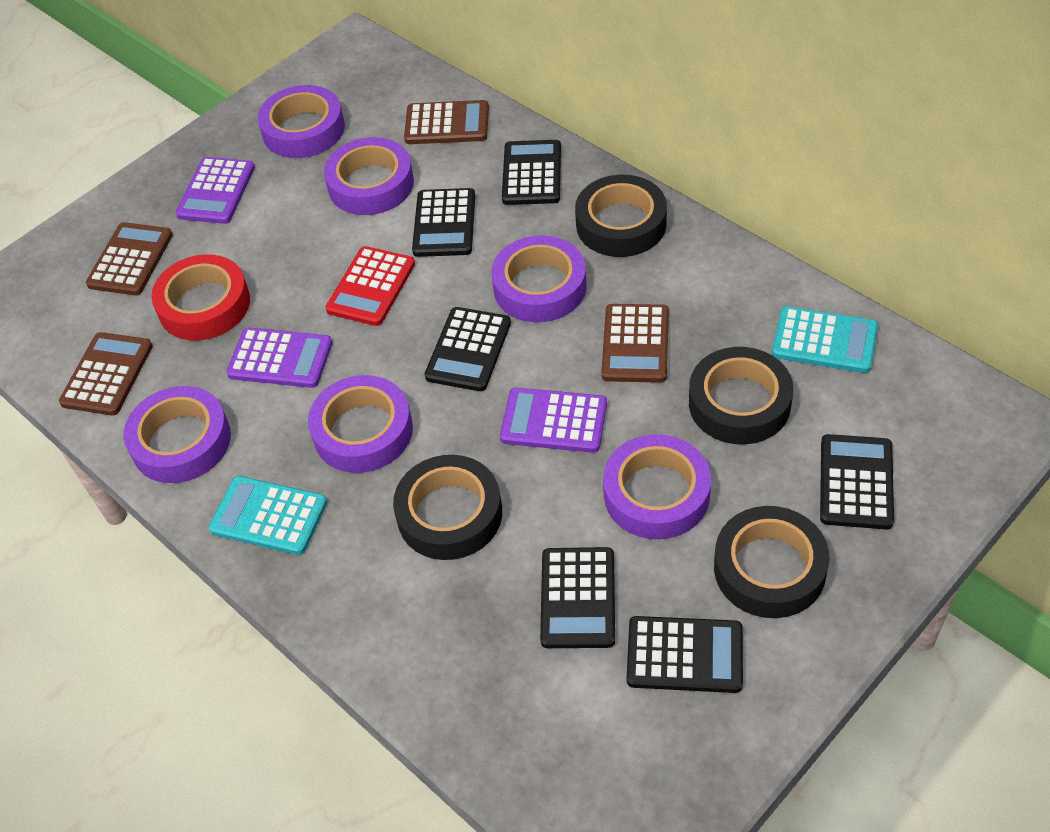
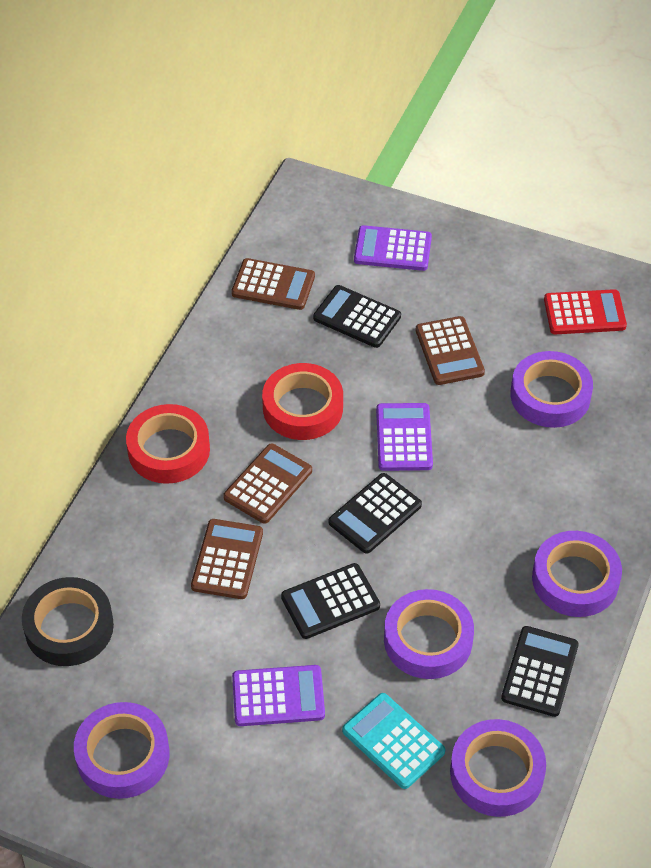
black calculator: 6 -> 4
black tape: 4 -> 1
purple tape: 6 -> 5
red tape: 1 -> 2
turquoise calculator: 2 -> 1

